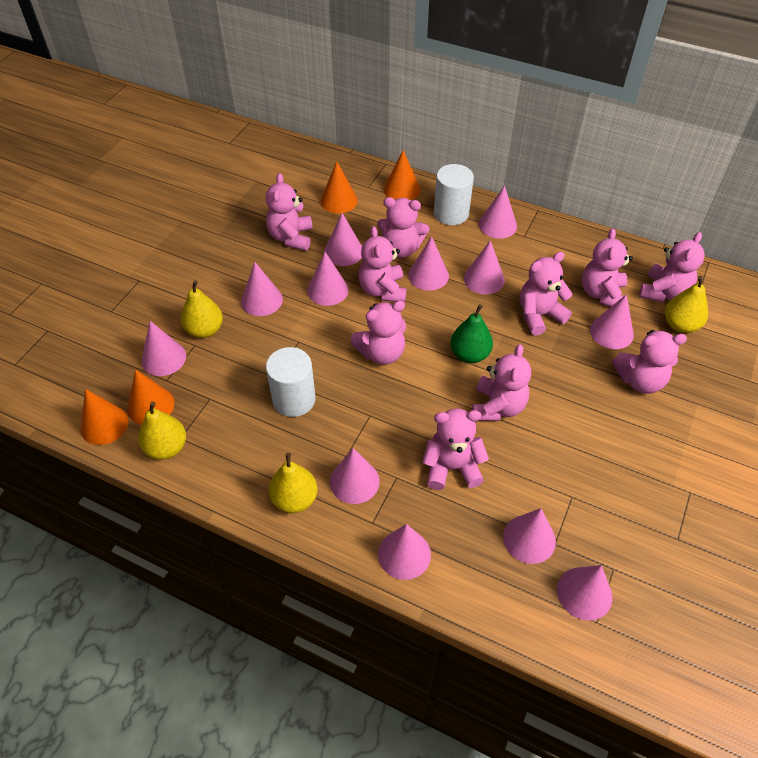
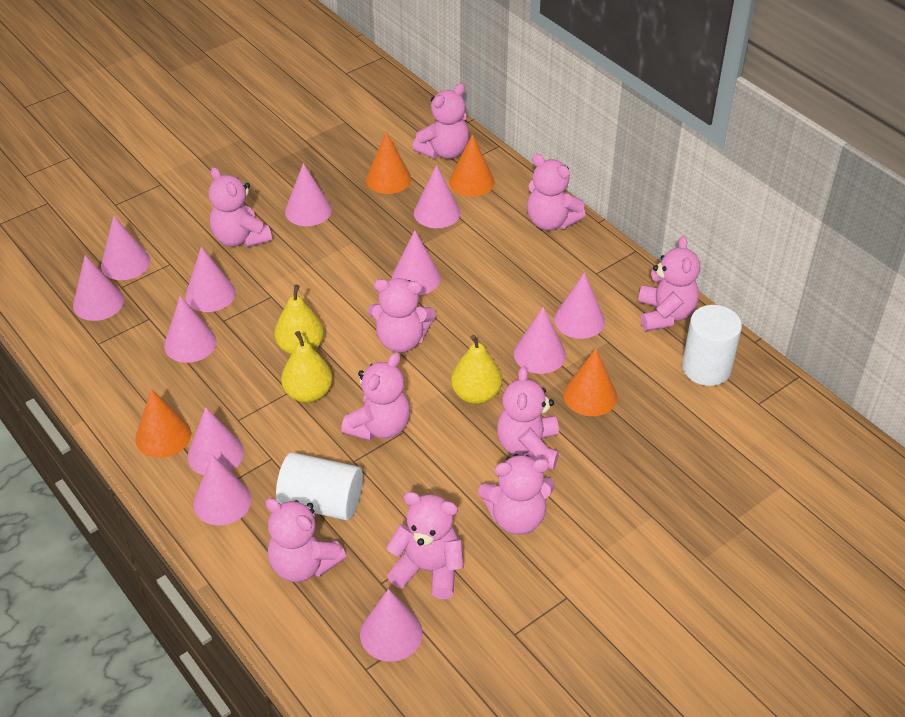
green pear: 1 -> 0
yellow pear: 4 -> 3

